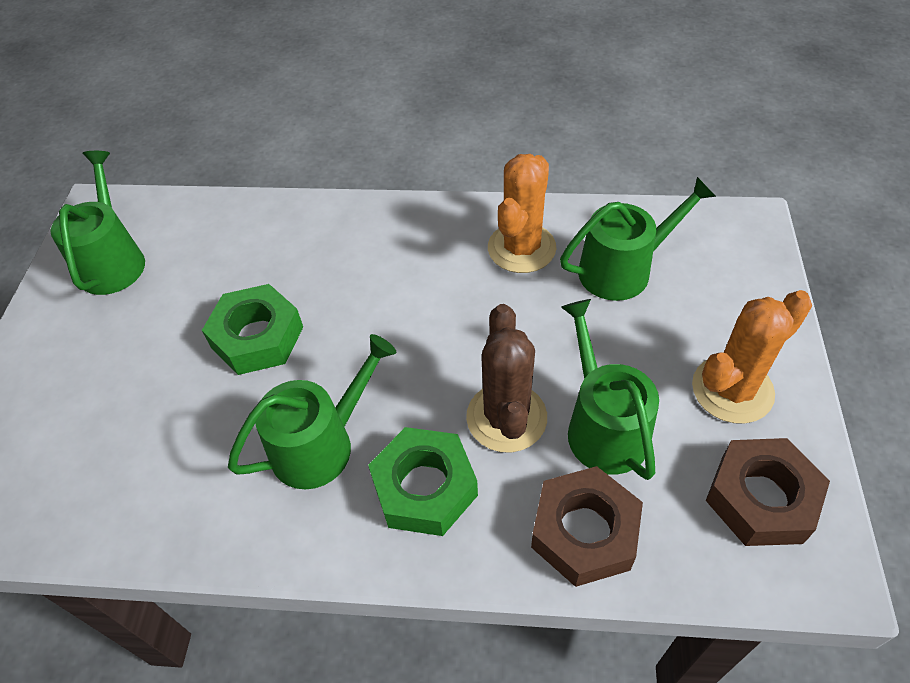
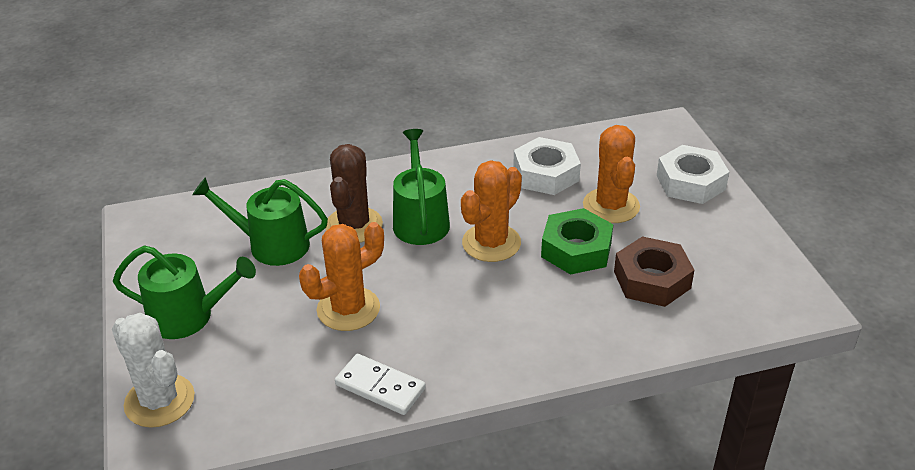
brown nut: 2 -> 1
green nut: 2 -> 1
green watering can: 4 -> 3
orange cactus: 2 -> 3
white cactus: 0 -> 1
white domino: 0 -> 1
white nut: 0 -> 2

